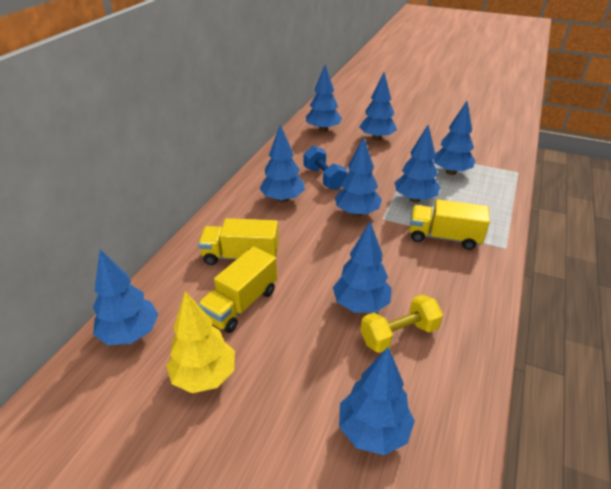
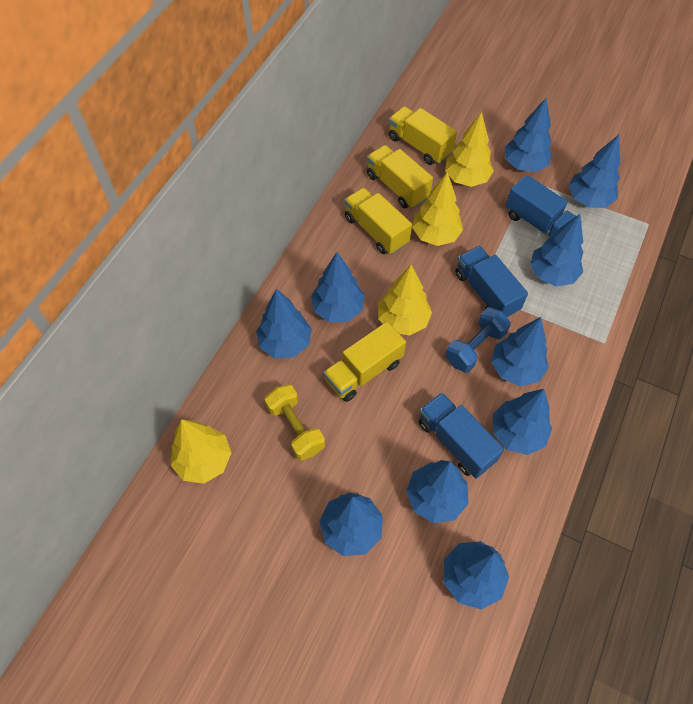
blue tree: 9 -> 10
blue truck: 0 -> 3
yellow tree: 1 -> 4
yellow truck: 3 -> 4

